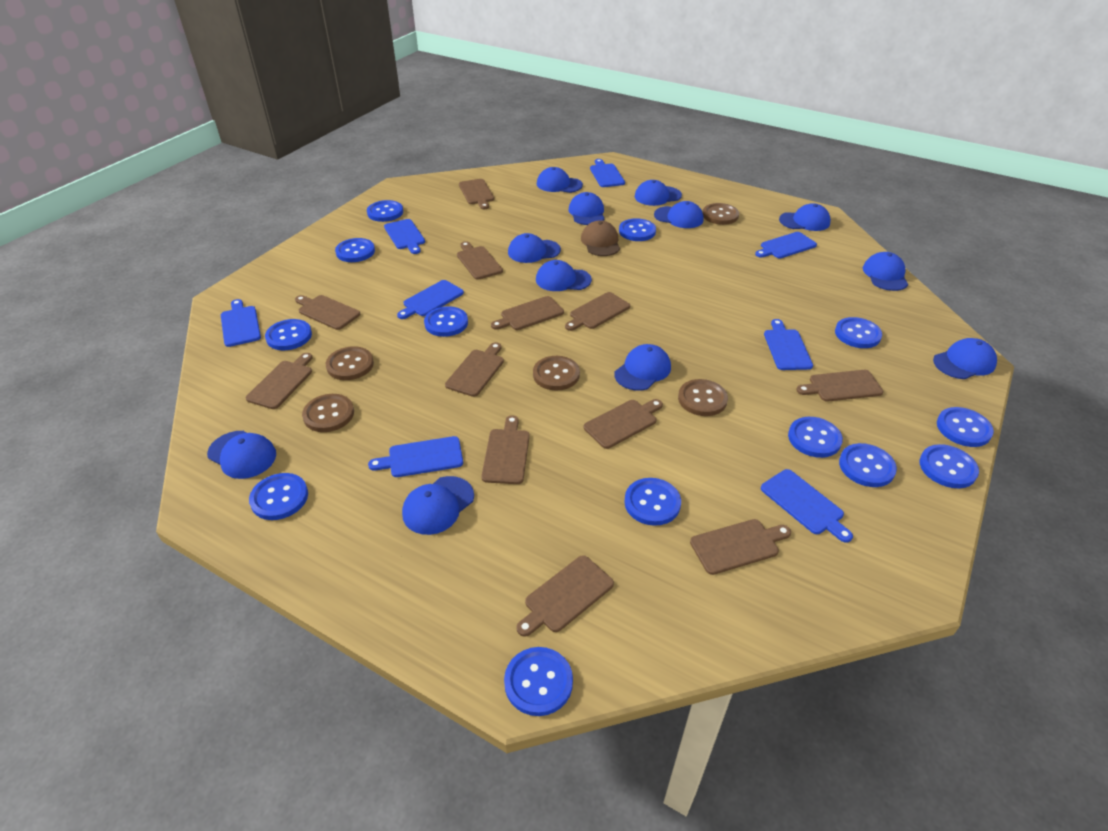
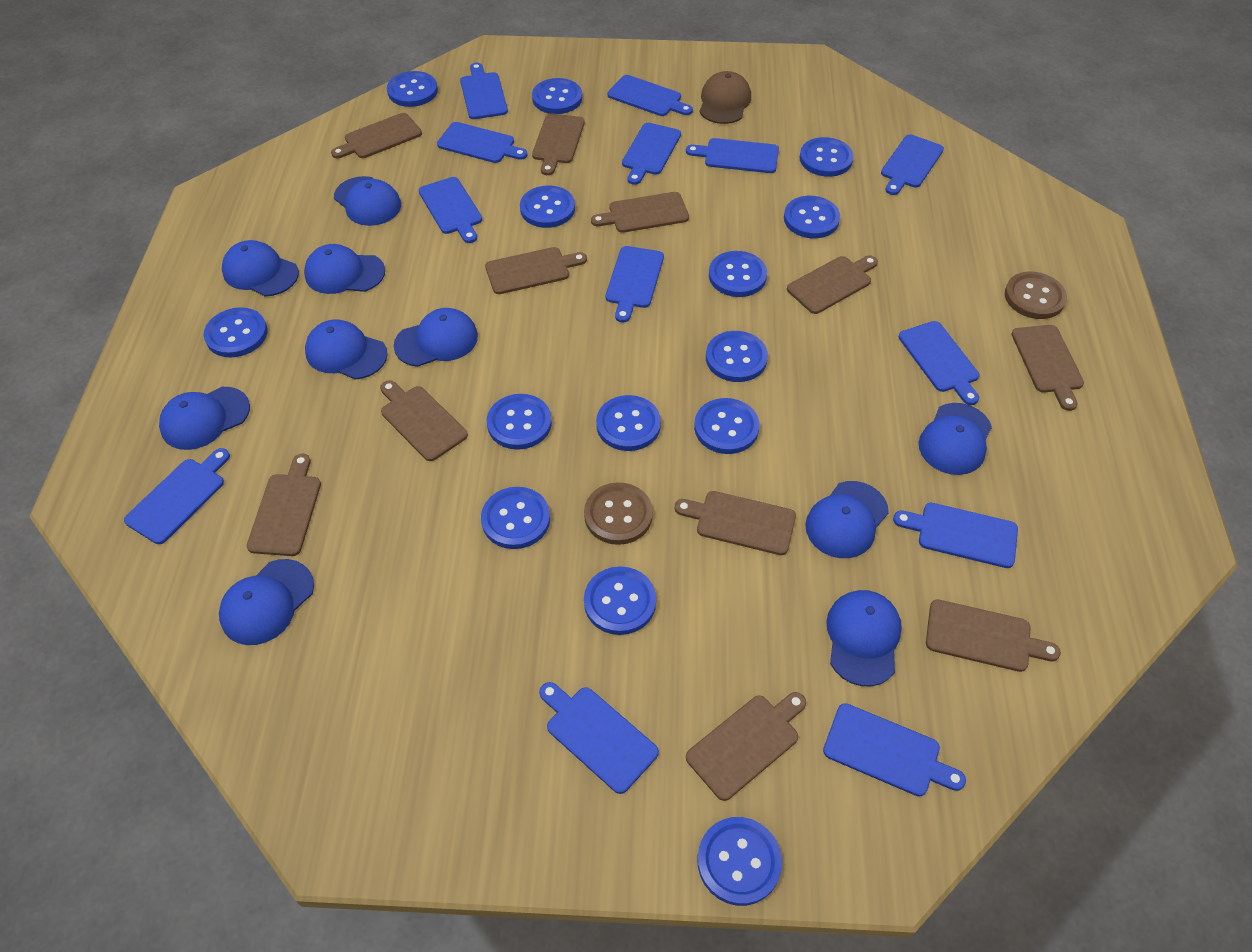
blue button: 13 -> 14
blue cap: 12 -> 10
blue cutting board: 8 -> 13
brown button: 5 -> 2
brown cutting board: 12 -> 11

